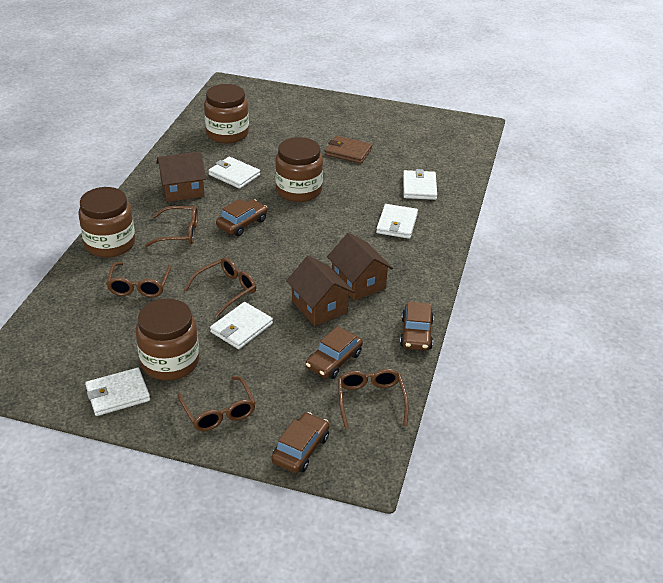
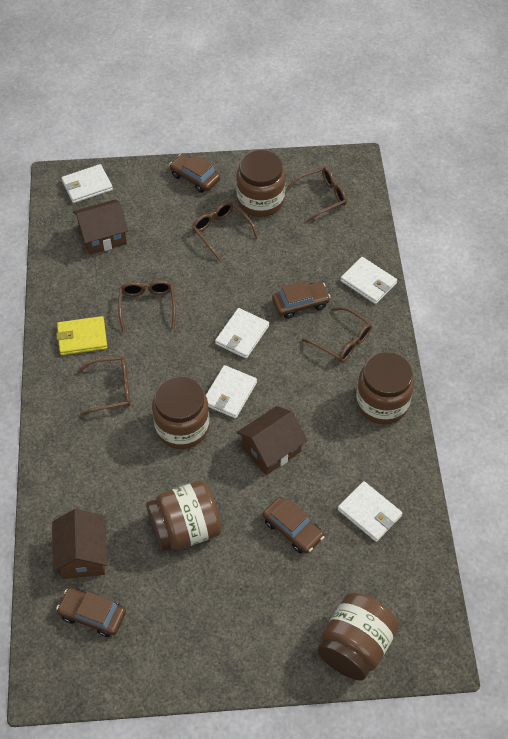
brown jar: 4 -> 5
brown wallet: 1 -> 0
yellow wallet: 0 -> 1

